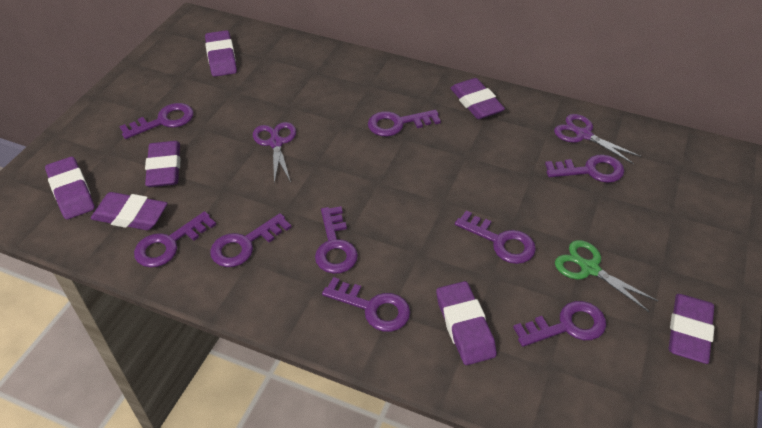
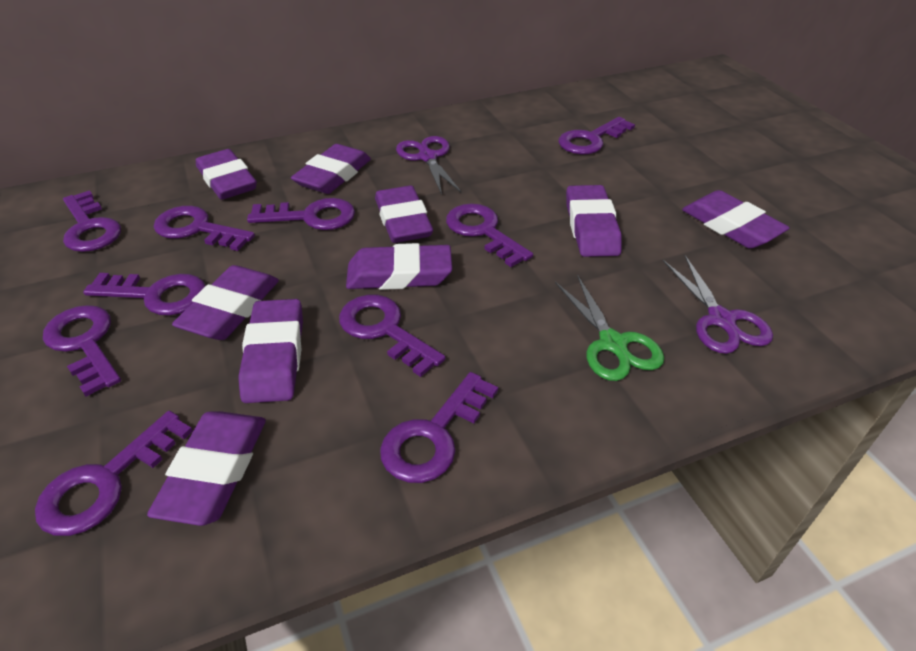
purple eraser: 7 -> 9
purple key: 9 -> 10

